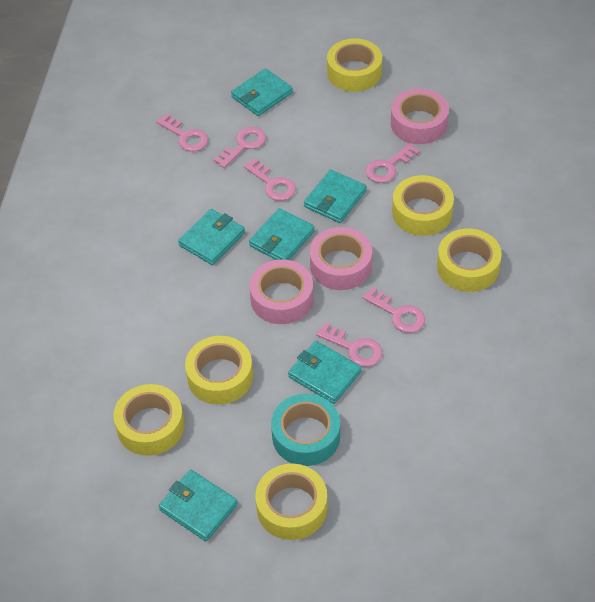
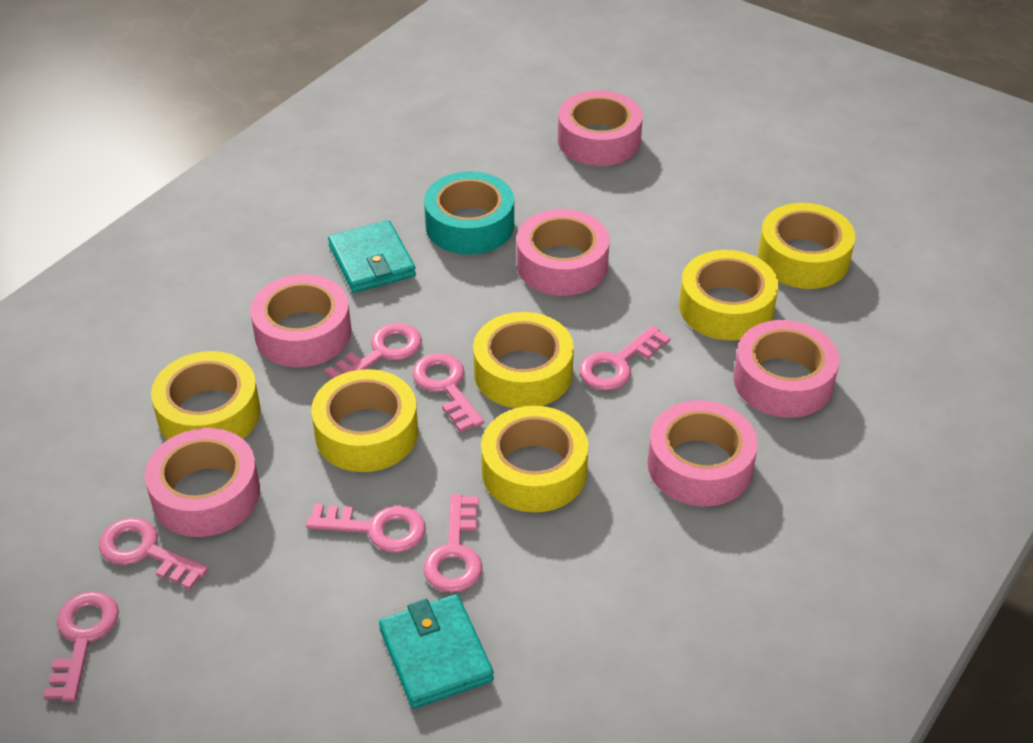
pink key: 6 -> 7
pink tape: 3 -> 6
turquoise wallet: 6 -> 2

